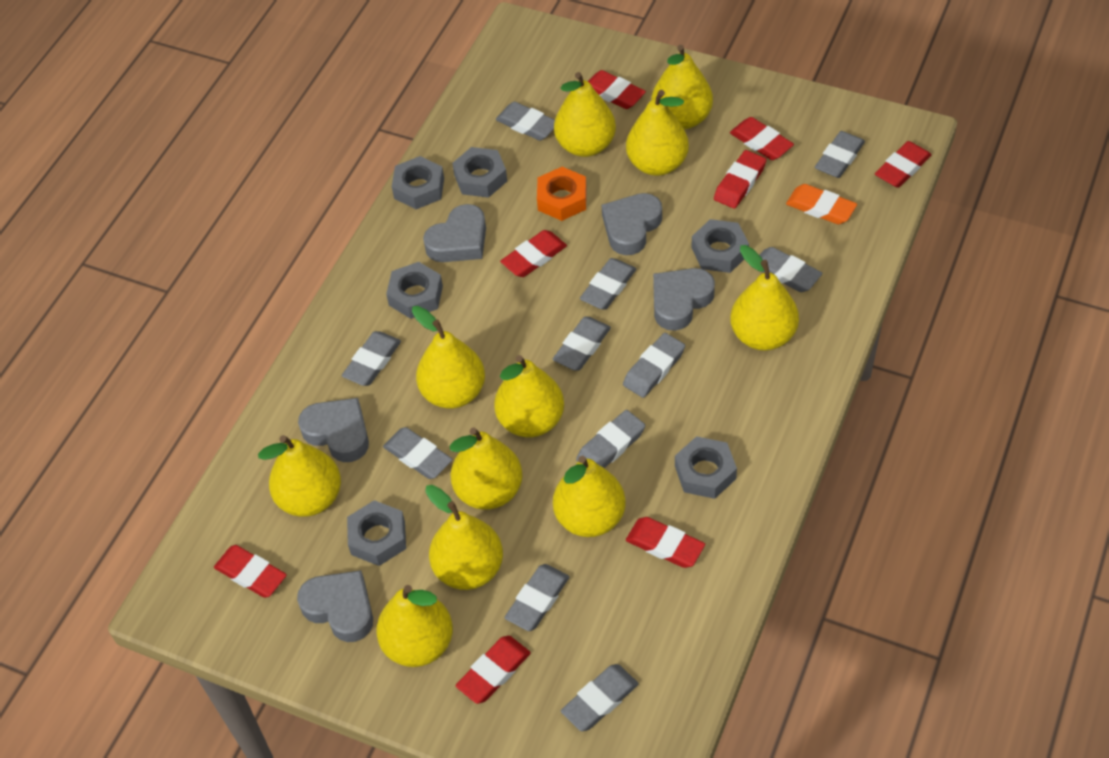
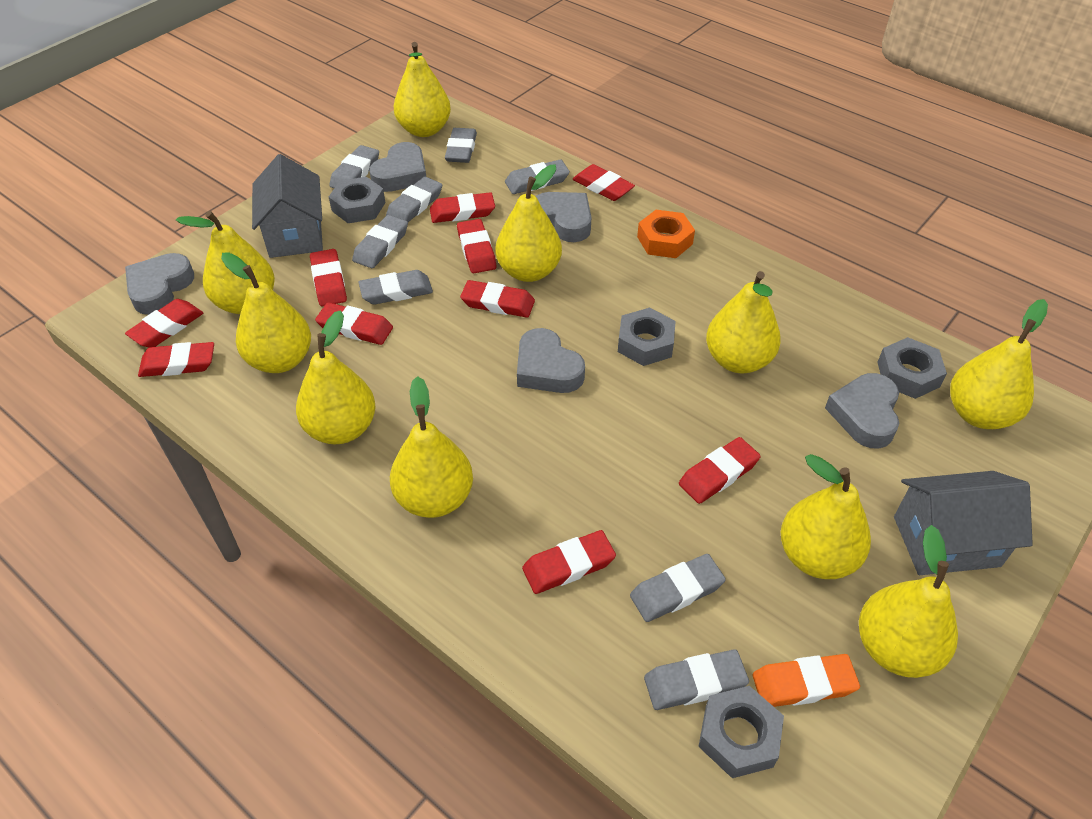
grey eraser: 11 -> 8
grey house: 0 -> 2
grey nut: 6 -> 4
red eraser: 8 -> 10
yellow pear: 11 -> 10

